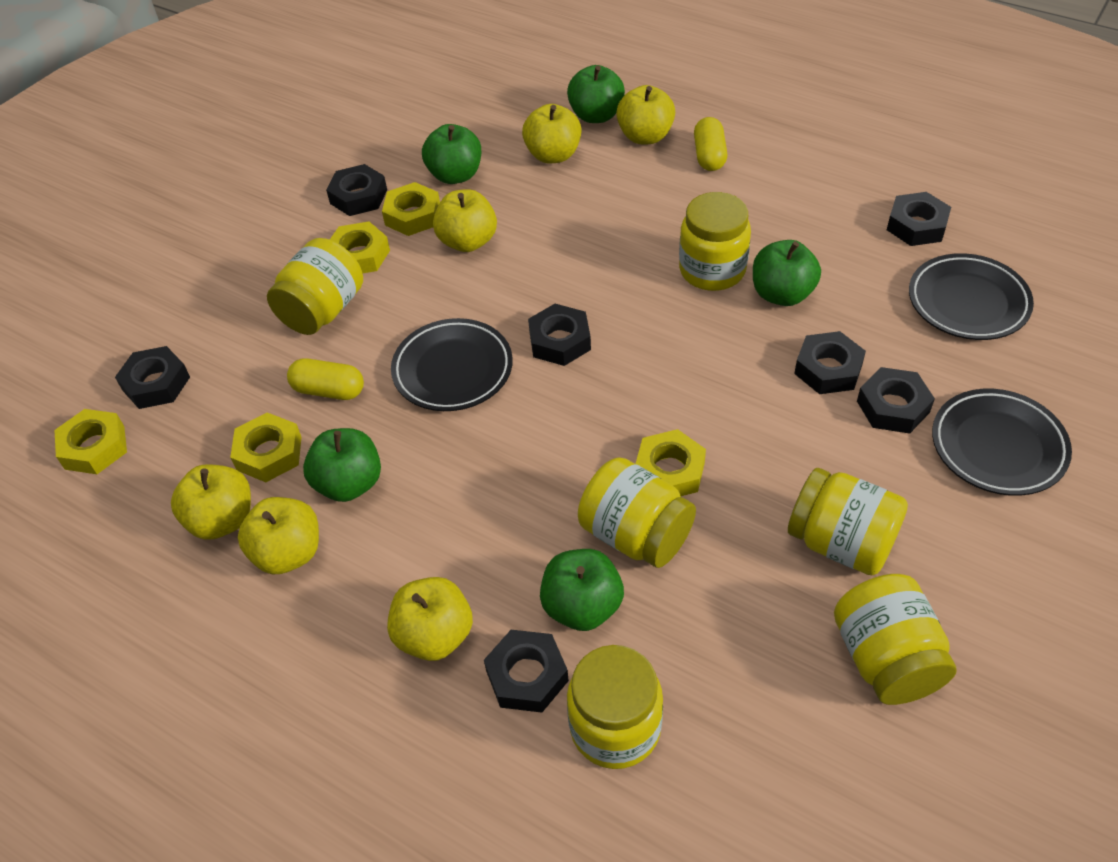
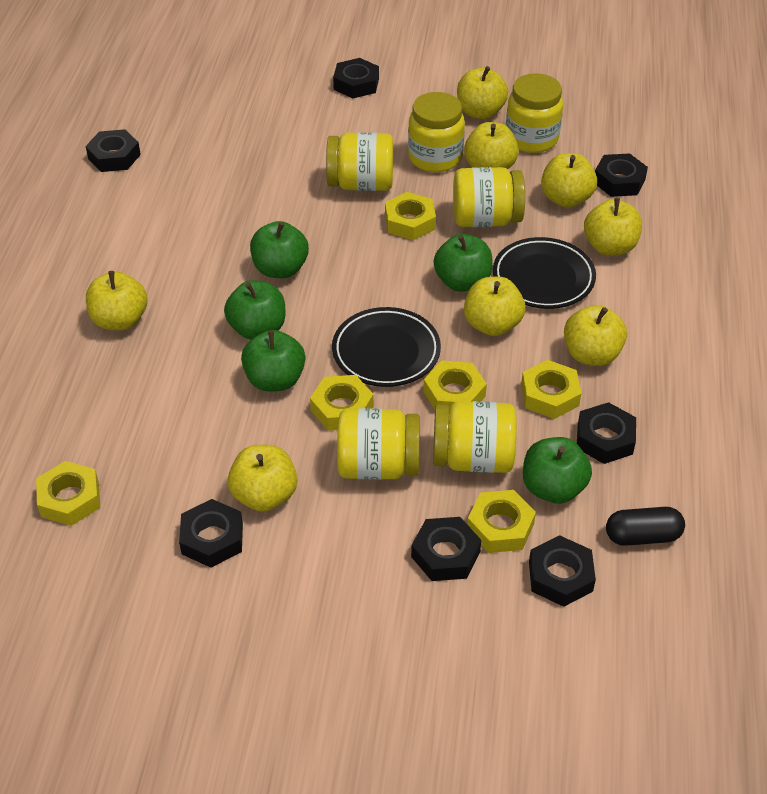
black capsule: 0 -> 1
black plate: 3 -> 2
yellow apple: 6 -> 8
yellow capsule: 2 -> 0
yellow nut: 5 -> 6

